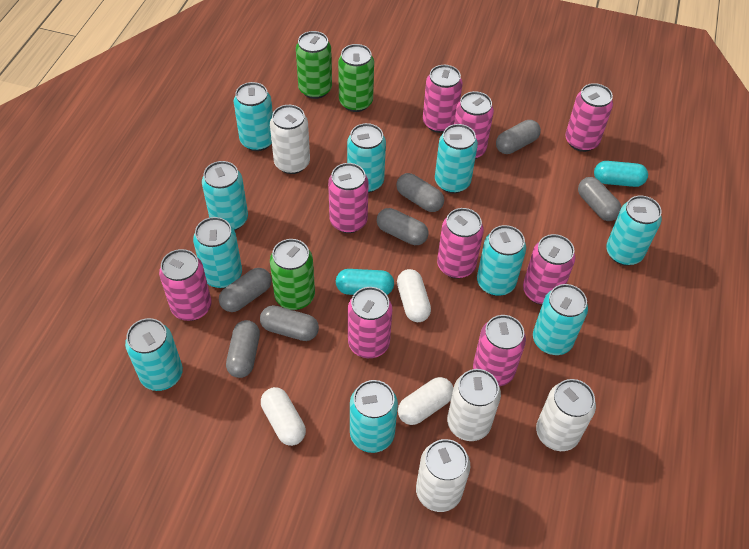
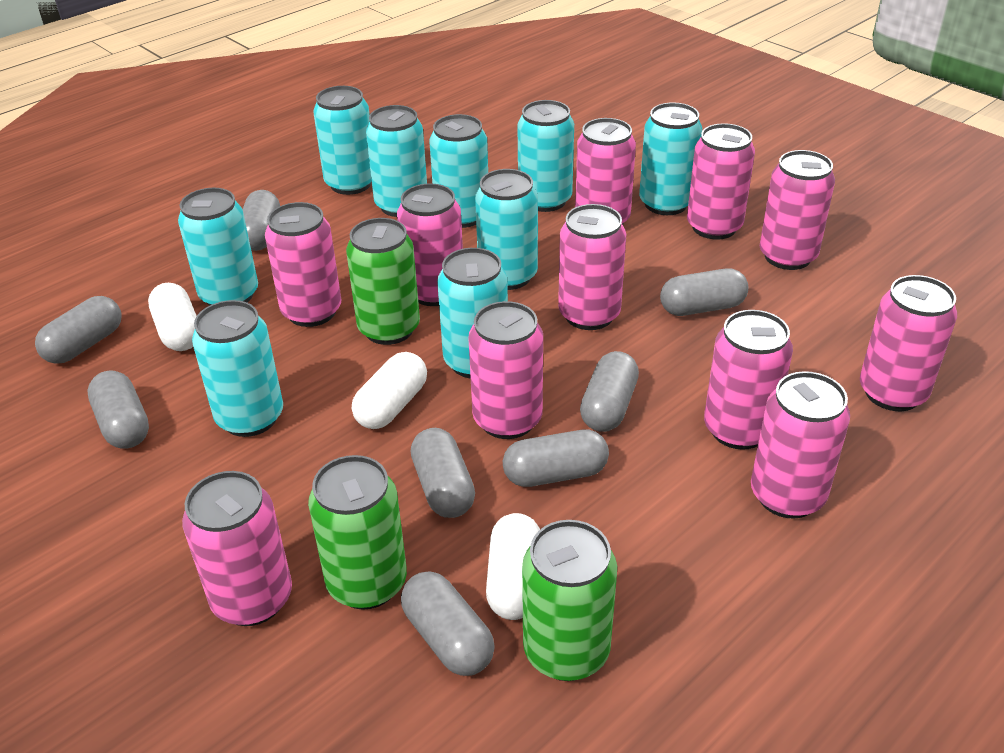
grey capsule: 7 -> 8
pink can: 9 -> 11
turquoise can: 10 -> 9
turquoise capsule: 2 -> 0
white can: 4 -> 0

